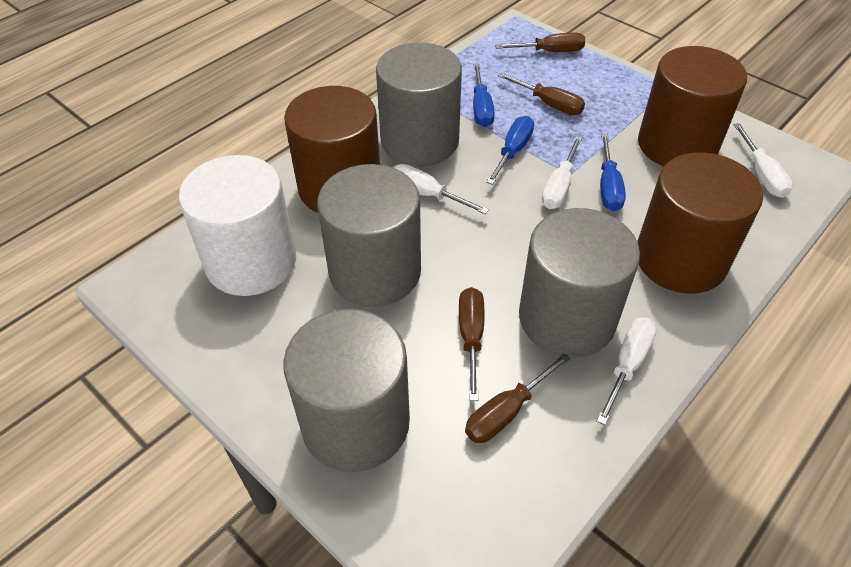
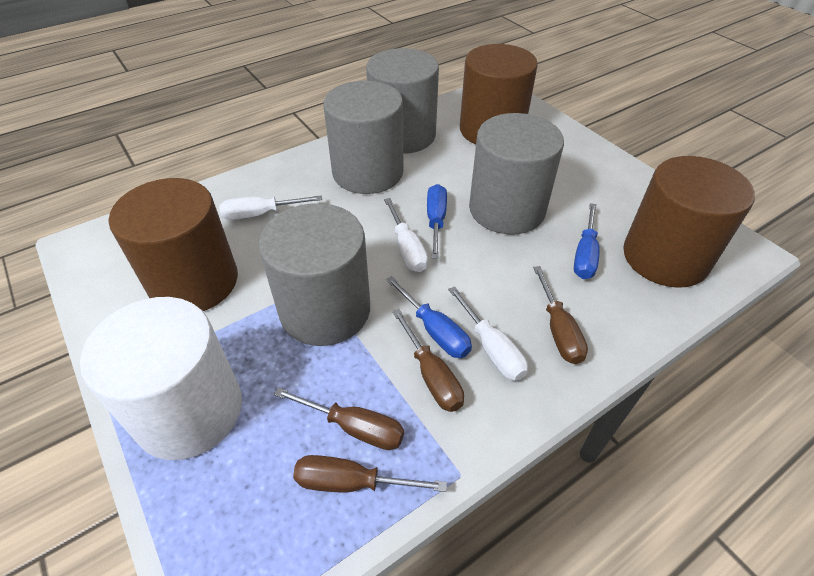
white screwdriver: 4 -> 3

